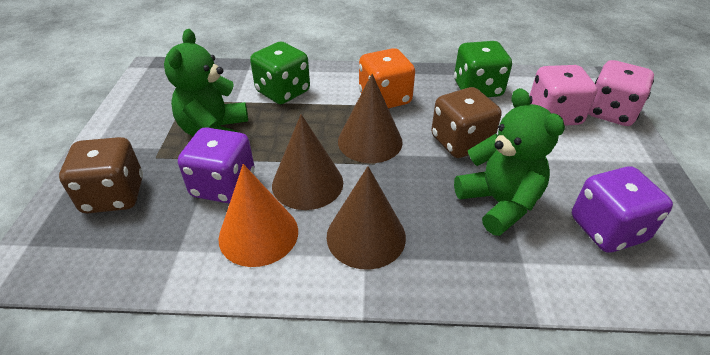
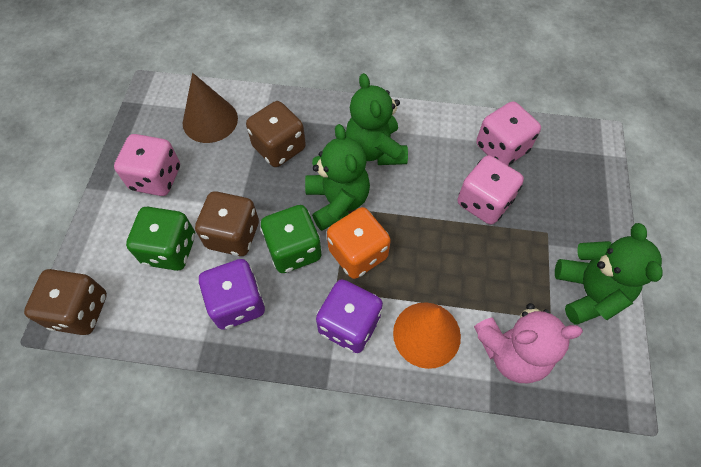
brown cone: 3 -> 1
brown dice: 2 -> 3
green teddy bear: 2 -> 3
pink dice: 2 -> 3
pink teddy bear: 0 -> 1

